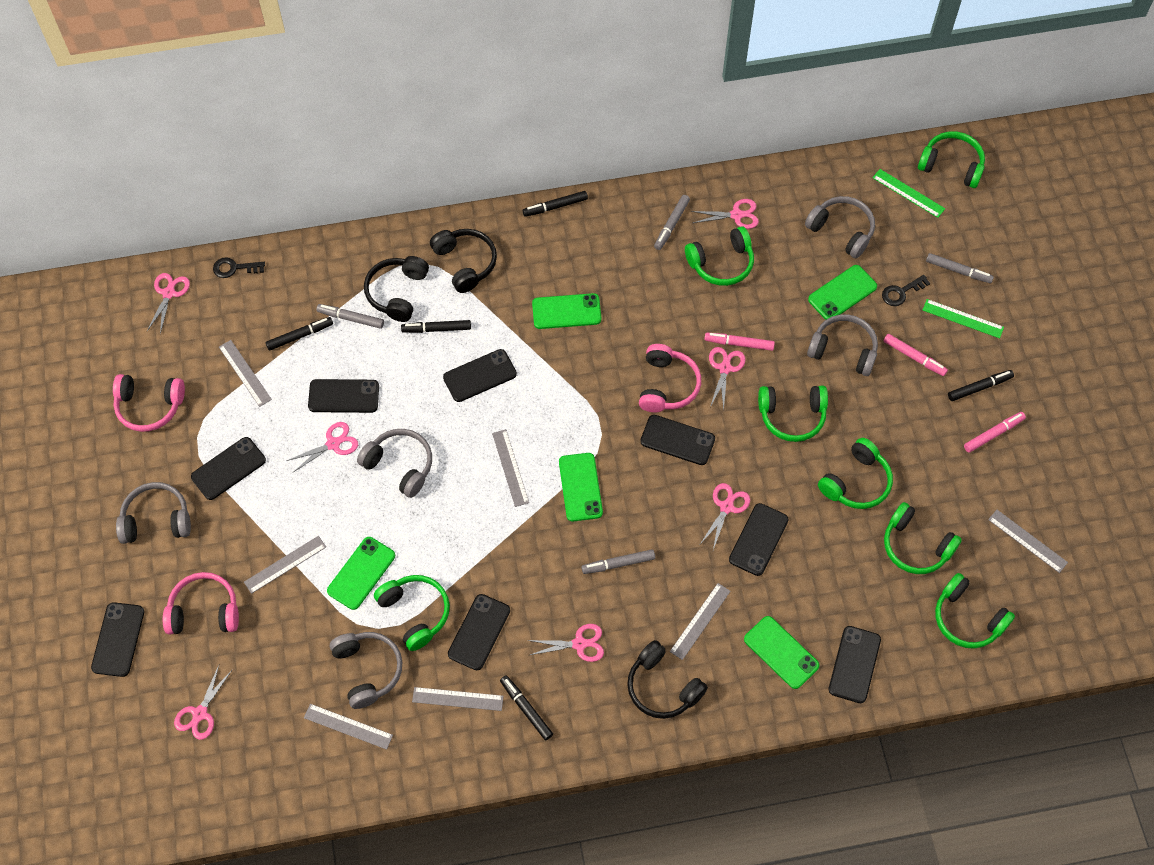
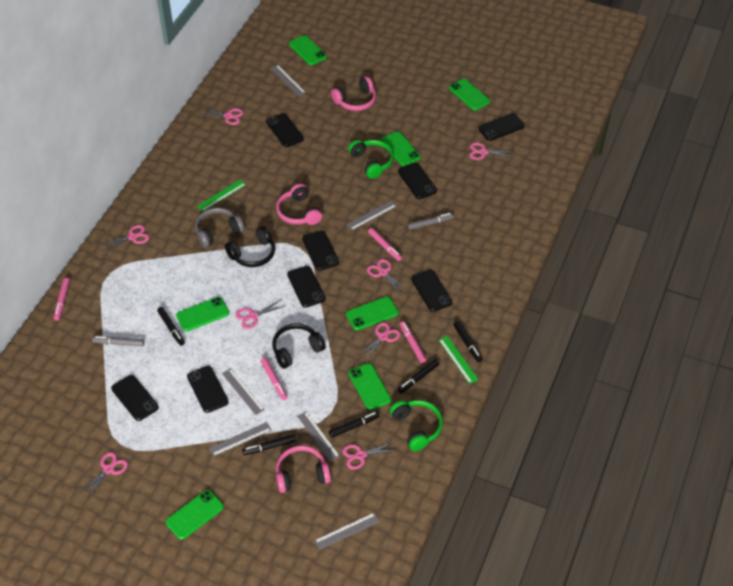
black headphones: 3 -> 2
black key: 2 -> 0
green headphones: 7 -> 2
green phone: 5 -> 7
grey headphones: 5 -> 1
grey marker: 4 -> 2
grey ruler: 7 -> 6
pink marker: 3 -> 4
pink scissors: 7 -> 8

